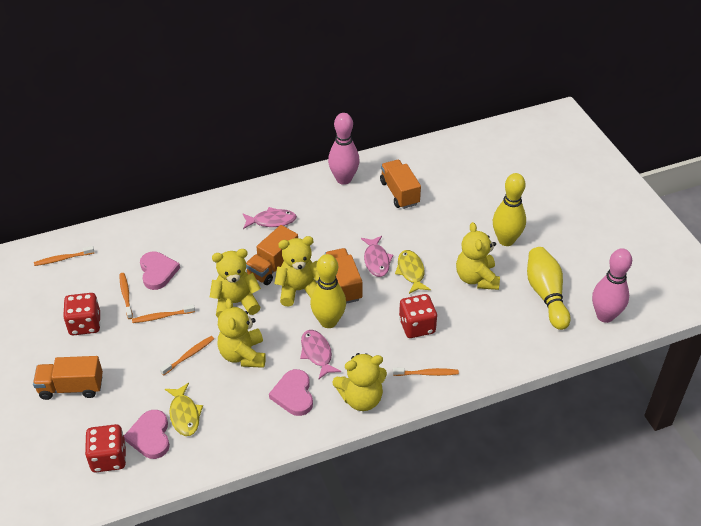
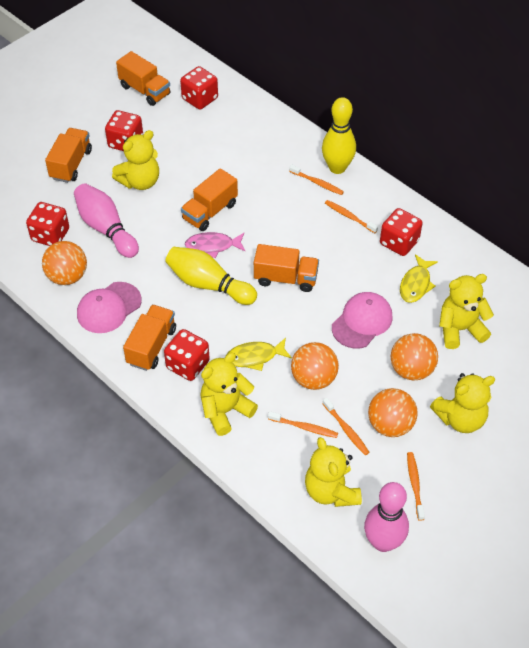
orange ball: 0 -> 4
orange truck: 4 -> 5
pink cap: 0 -> 2
pink fish: 3 -> 1
pink heart: 3 -> 0
red dice: 3 -> 5
yellow bowling pin: 3 -> 2

